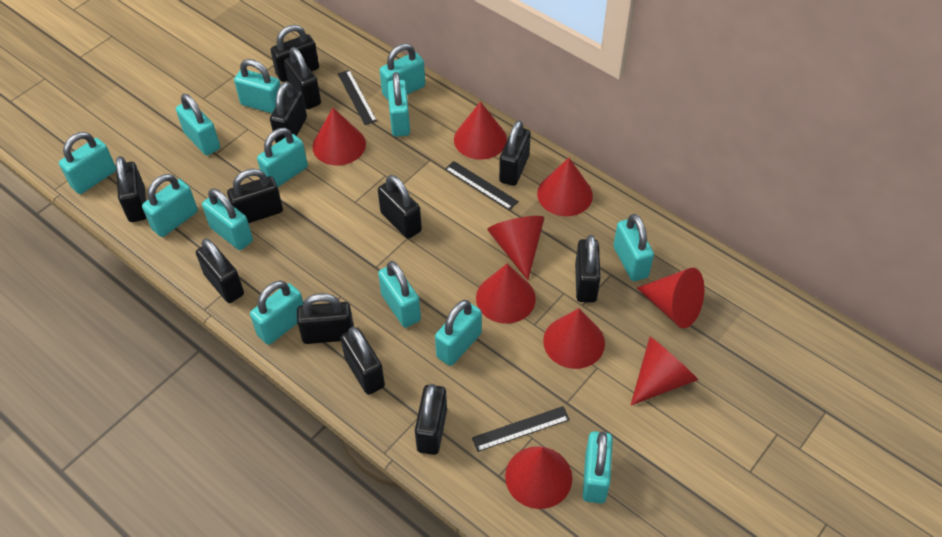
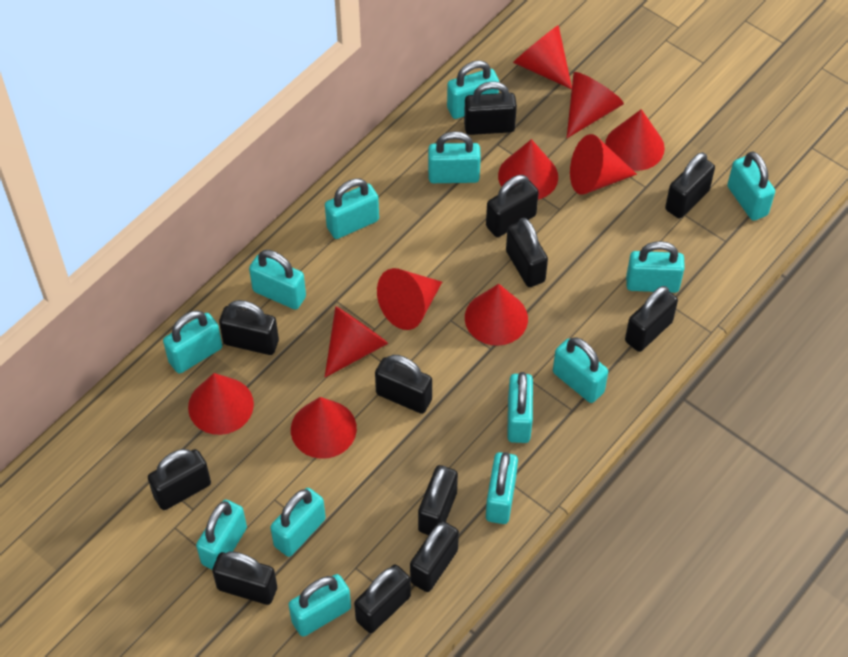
black ruler: 3 -> 0
red cone: 9 -> 10

